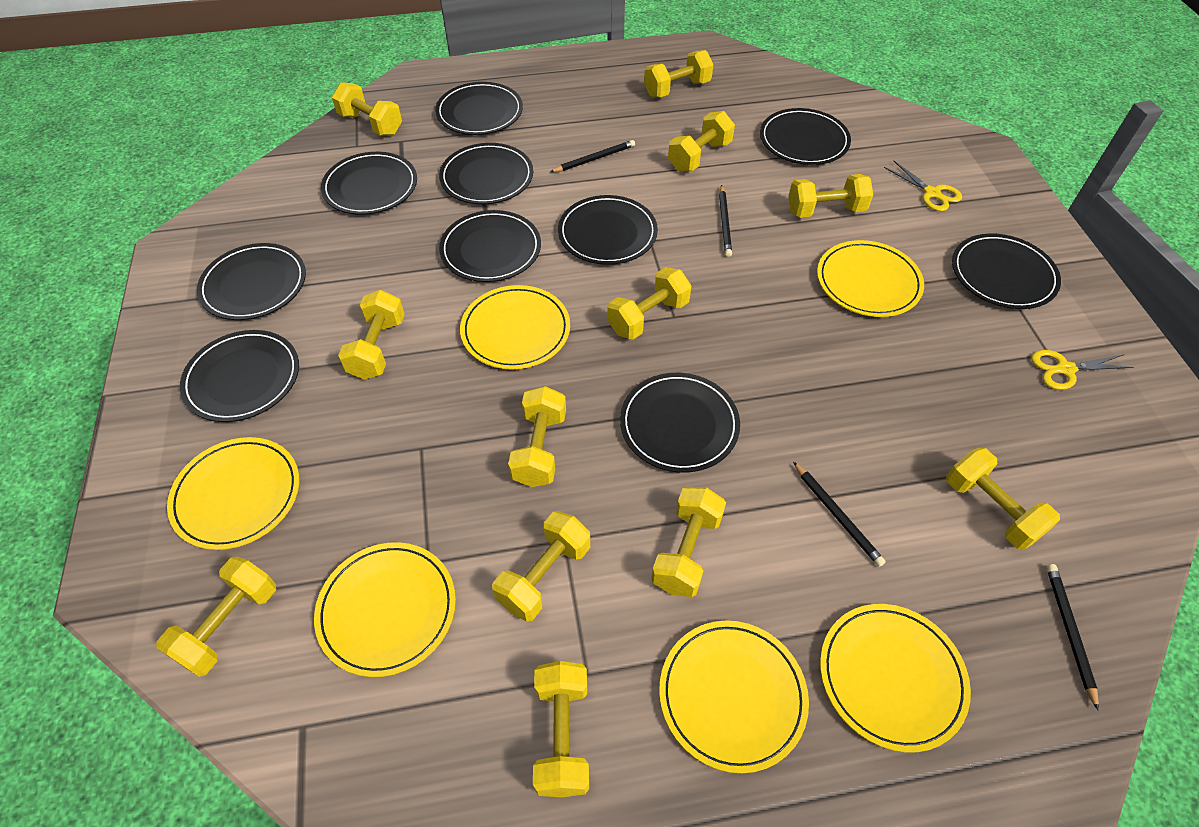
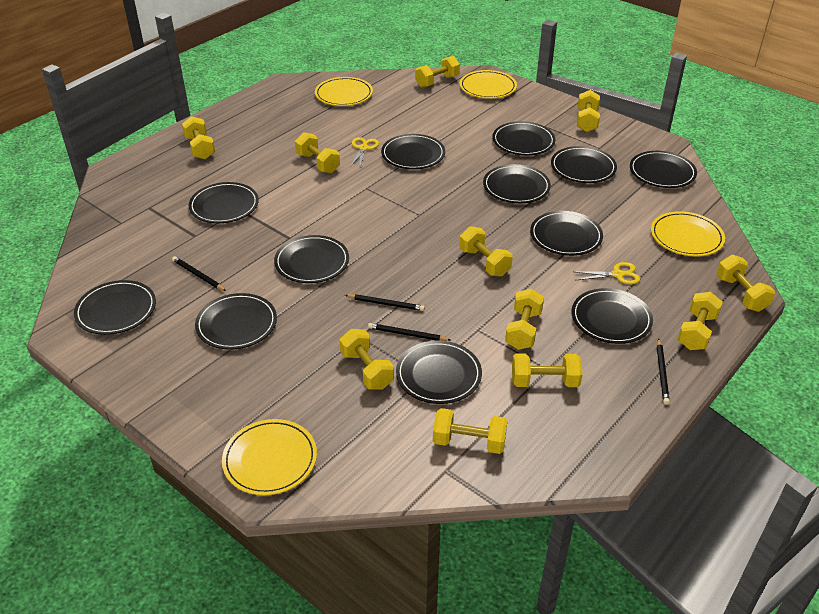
black plate: 10 -> 12
yellow dumbbell: 12 -> 11
yellow plate: 6 -> 4

